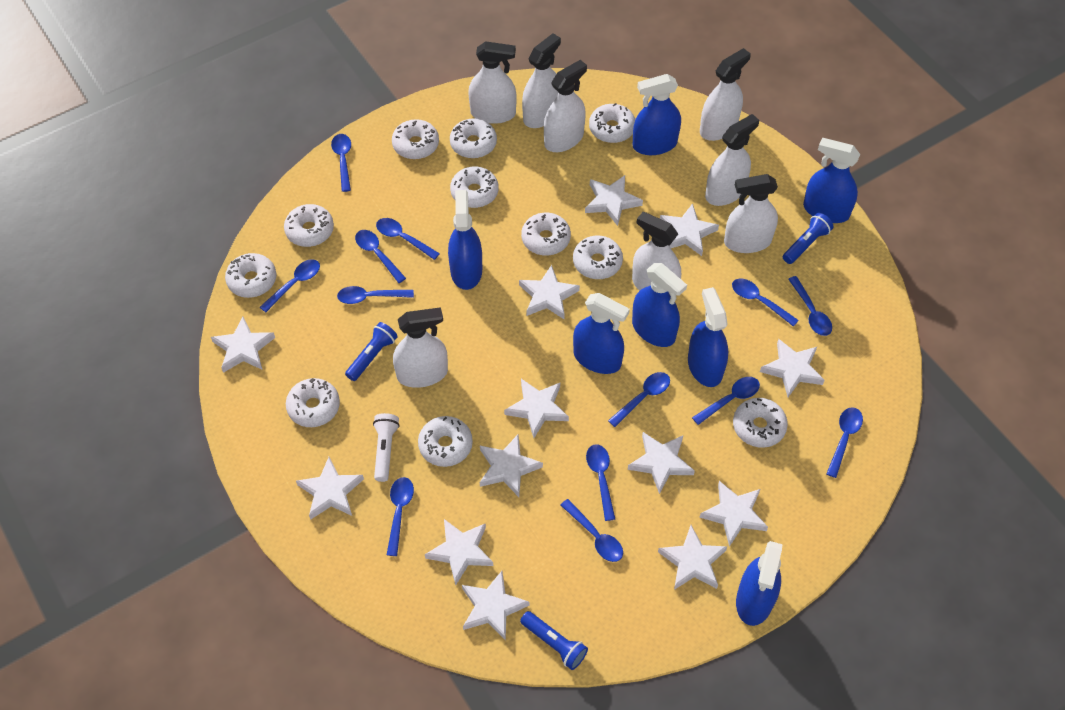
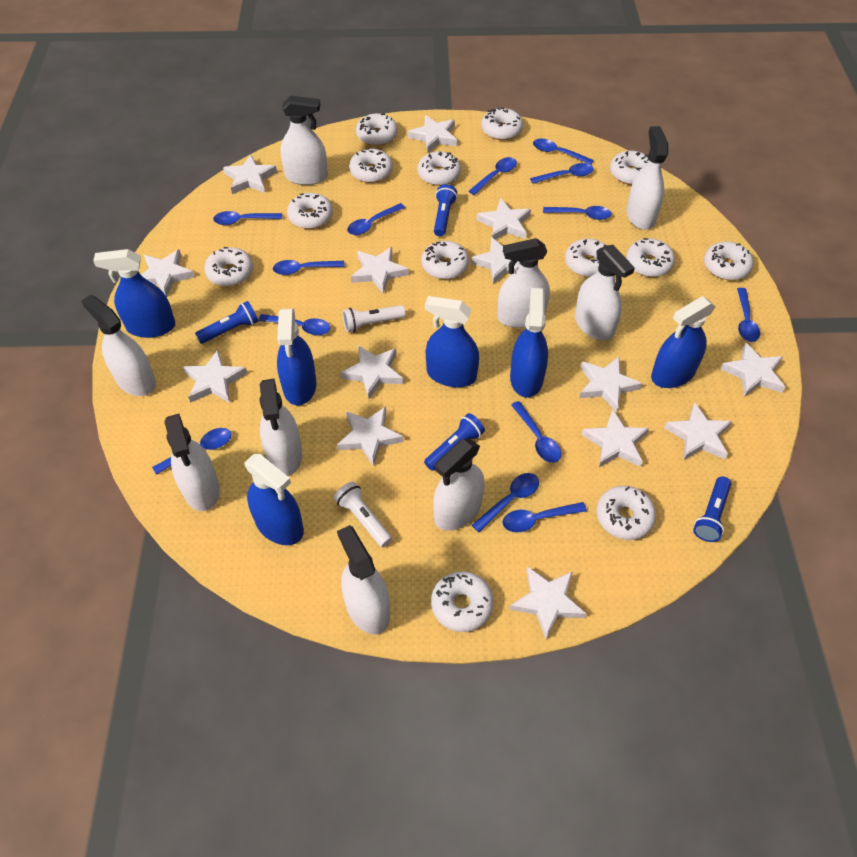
blue flashlight: 3 -> 4
blue spray bottle: 7 -> 6
white donut: 11 -> 13
white flashlight: 1 -> 2
white spray bottle: 8 -> 9
white star: 13 -> 14

